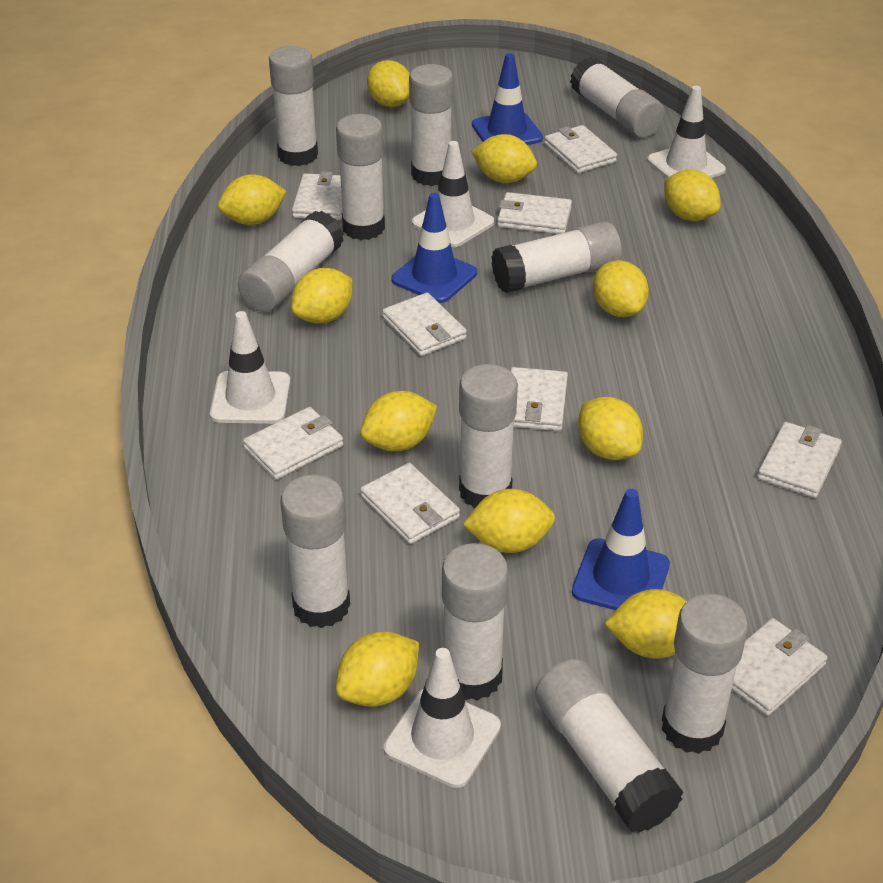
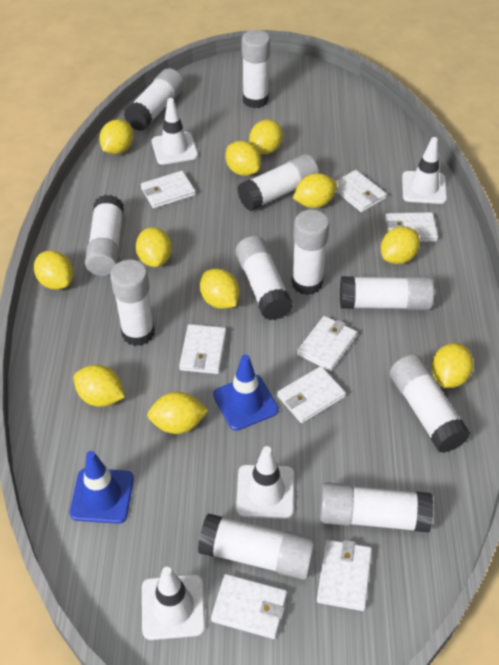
blue traffic cone: 3 -> 2
white wallet: 9 -> 8

